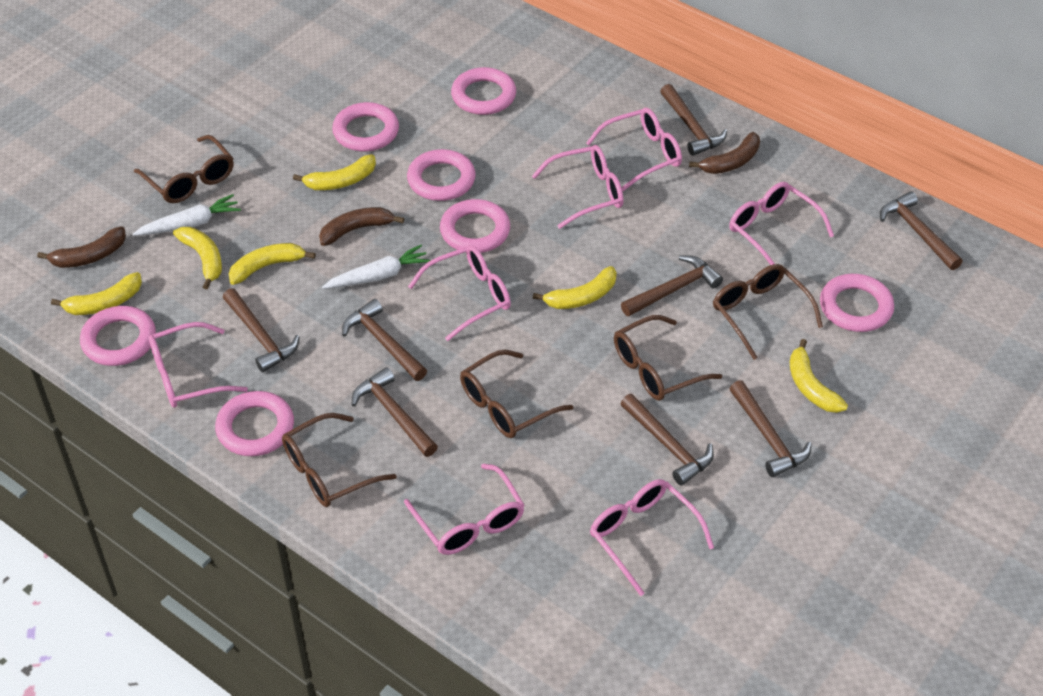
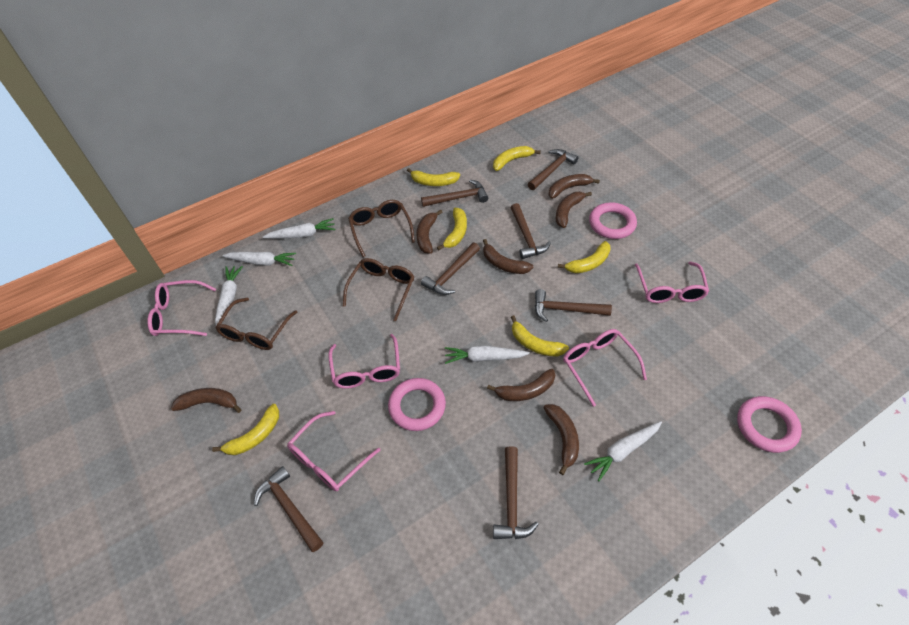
brown banana: 3 -> 7
brown glasses: 5 -> 3
brown hammer: 8 -> 7
pink glasses: 7 -> 5
pink ring: 7 -> 3
white carrot: 2 -> 5

